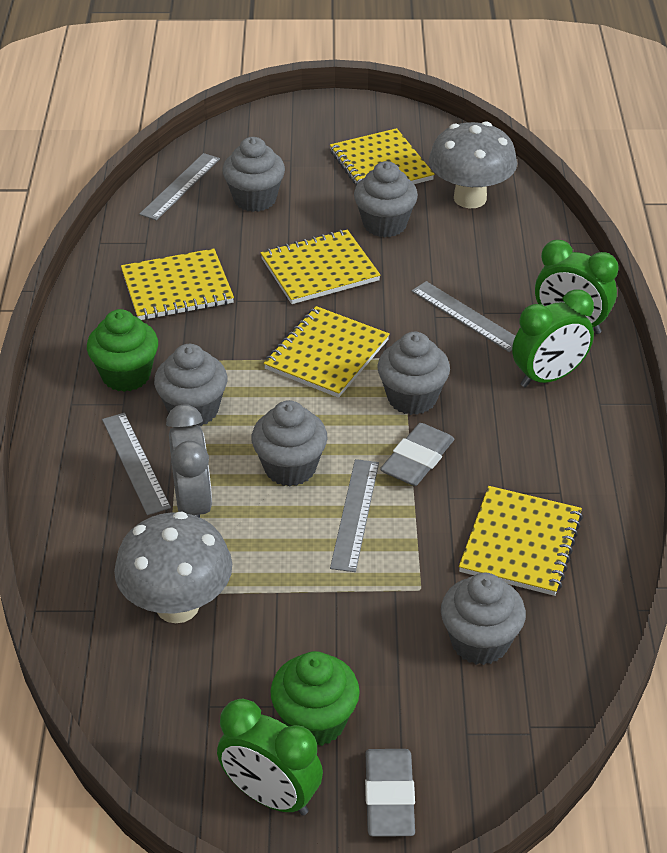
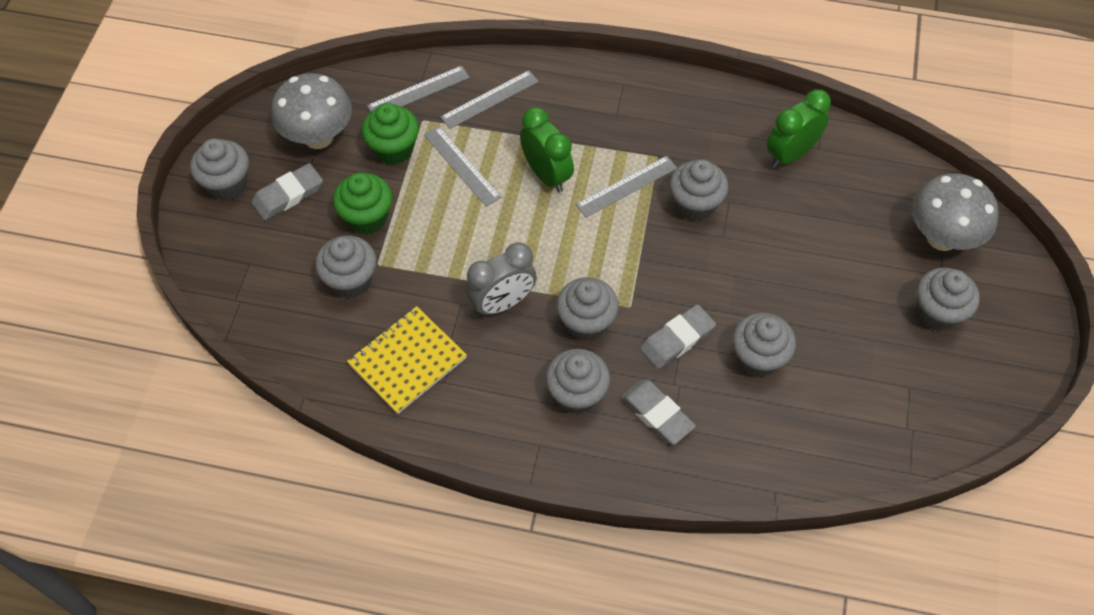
green clock: 3 -> 2
grey cupcake: 6 -> 7
grey eraser: 2 -> 3
yellow notebook: 5 -> 1

